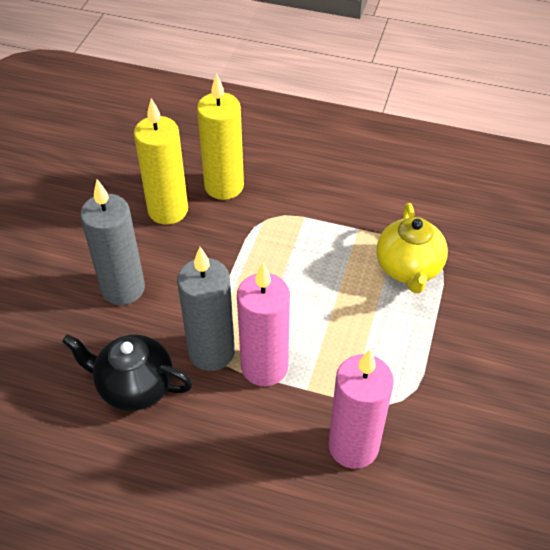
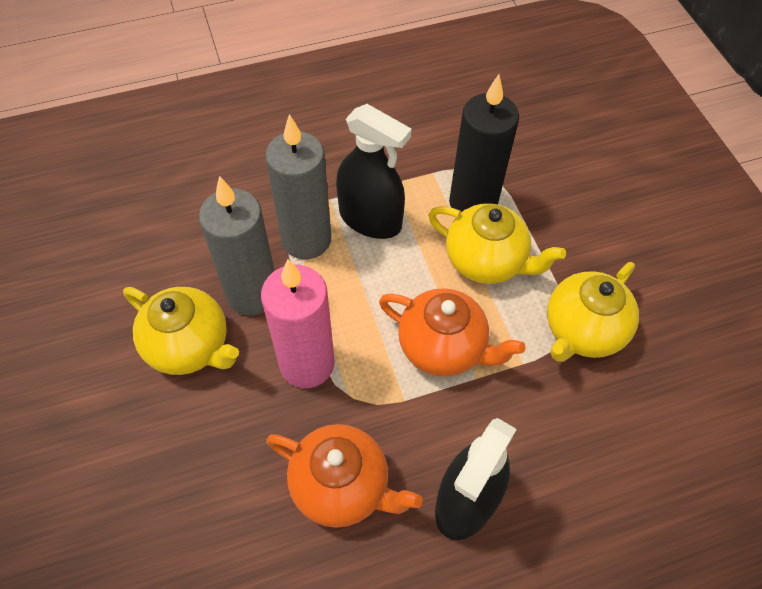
black candle: 0 -> 1
black spray bottle: 0 -> 2
black teapot: 1 -> 0
orange teapot: 0 -> 2
pink candle: 2 -> 1
yellow candle: 2 -> 0
yellow teapot: 1 -> 3

